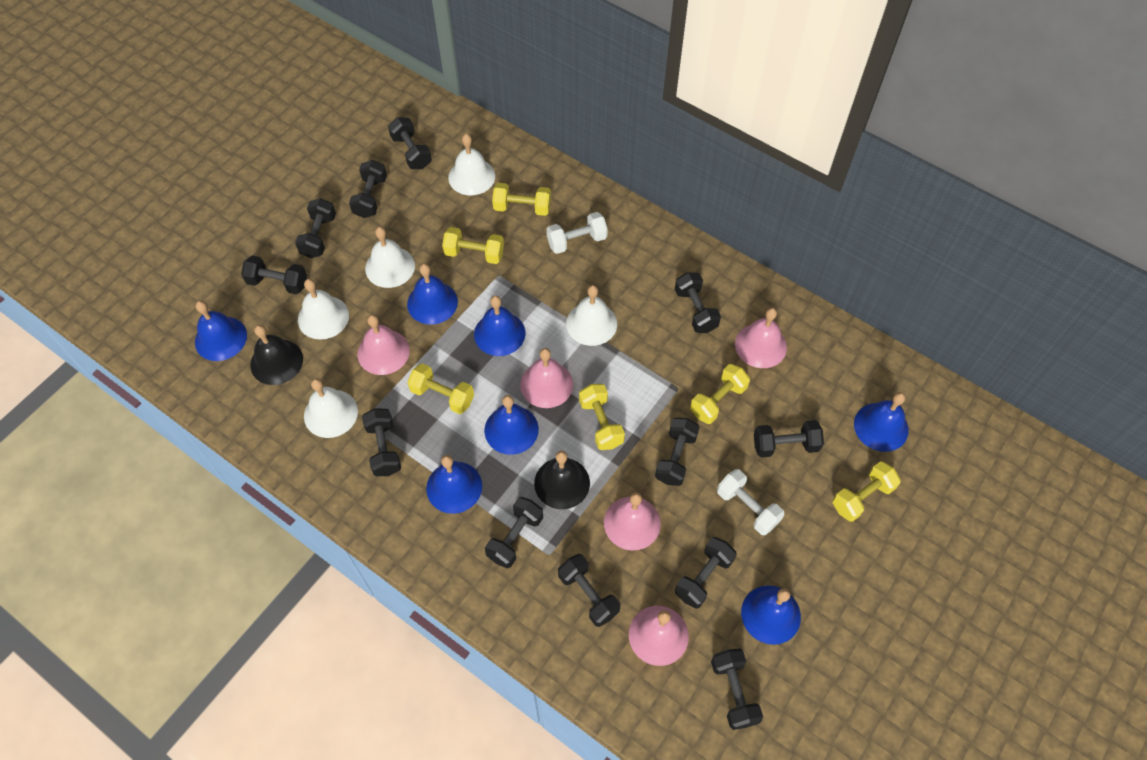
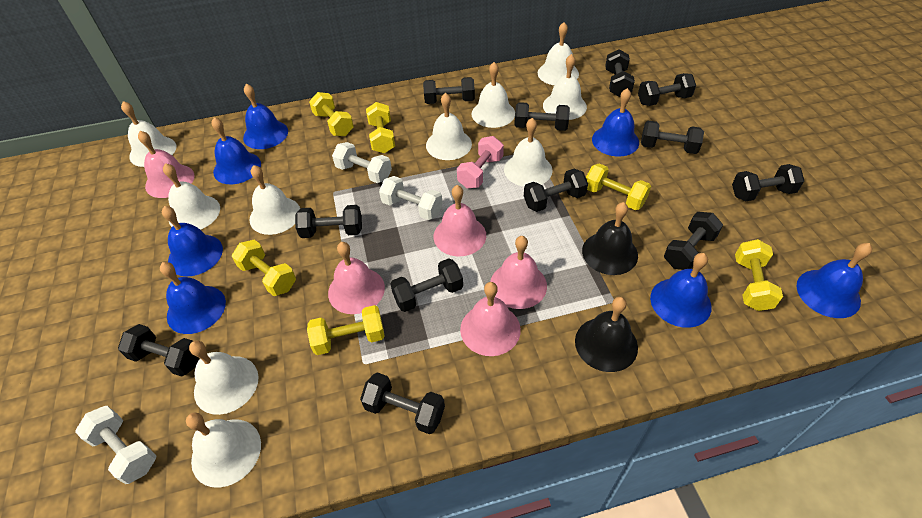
pink dumbbell: 0 -> 1
white bell: 5 -> 10
white dumbbell: 2 -> 3

